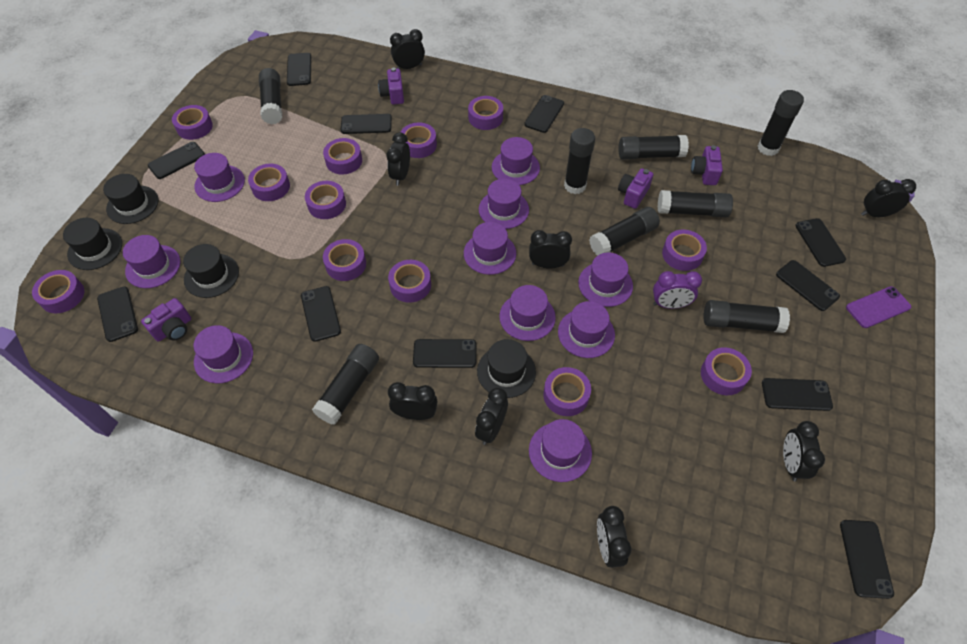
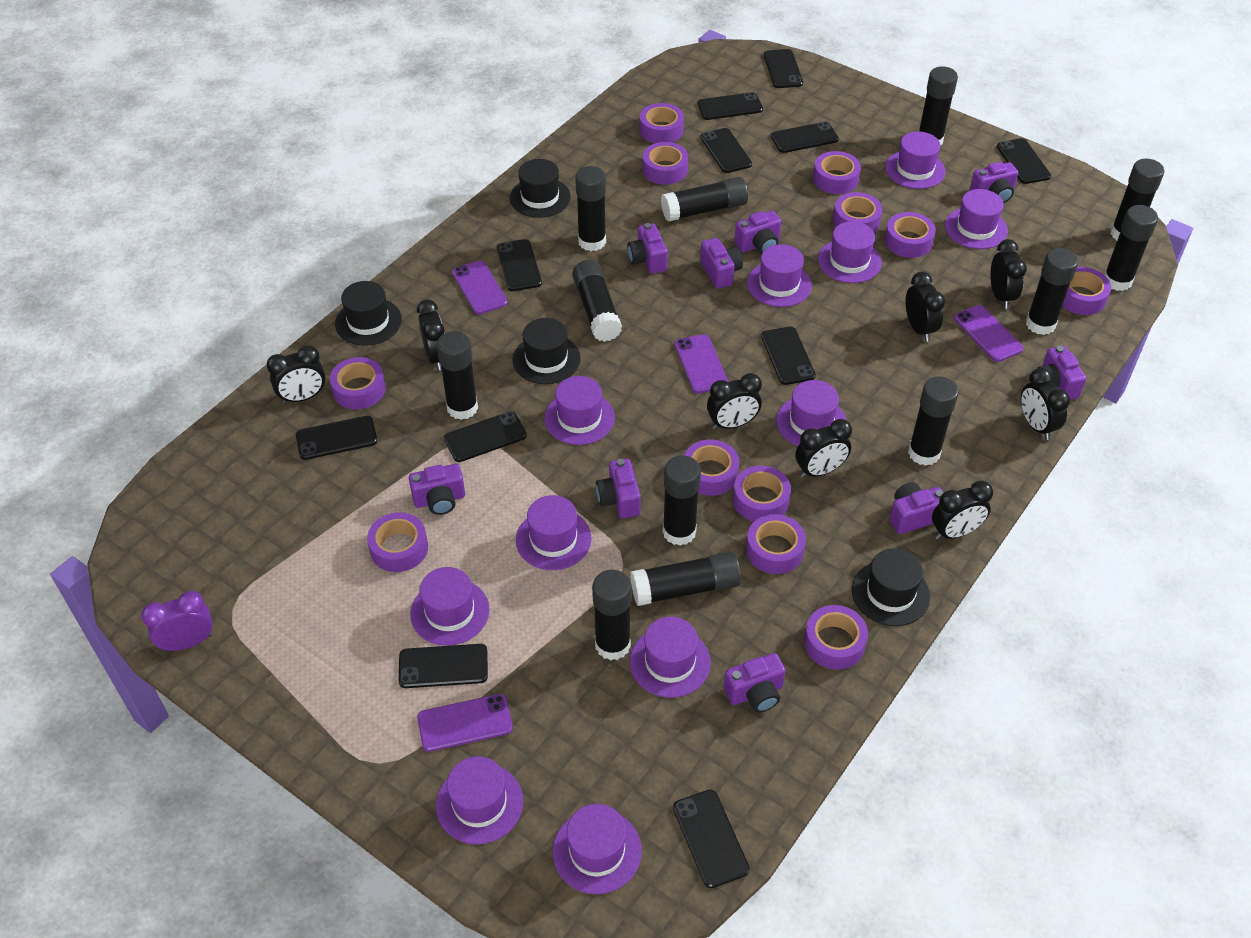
black glue stick: 8 -> 12
purple camera: 4 -> 9
purple hat: 10 -> 11
purple phone: 1 -> 4

